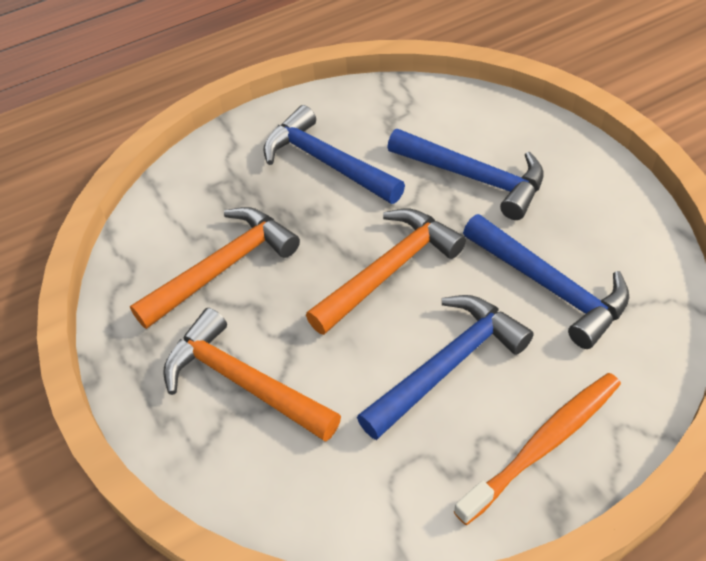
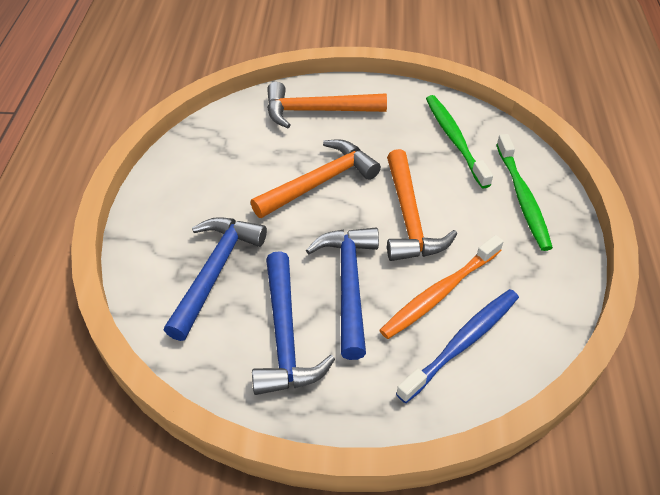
blue hammer: 4 -> 3
blue toothbrush: 0 -> 1
green toothbrush: 0 -> 2

